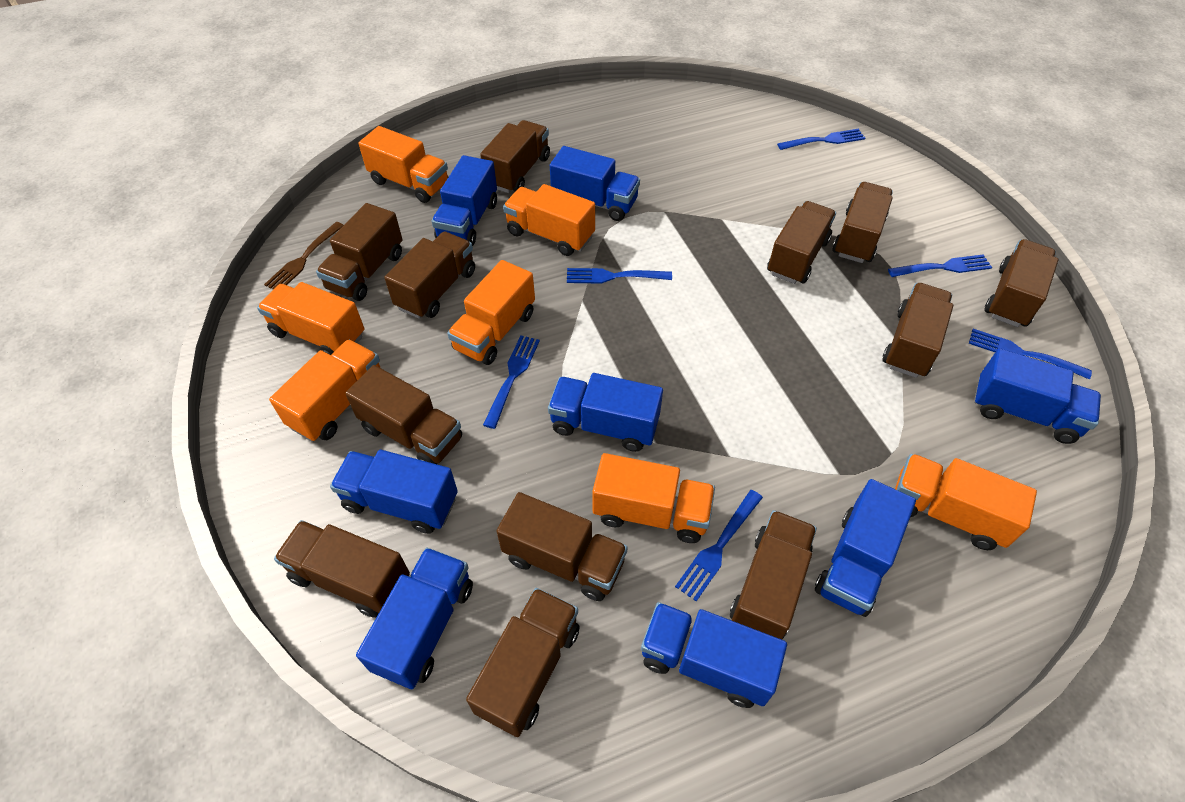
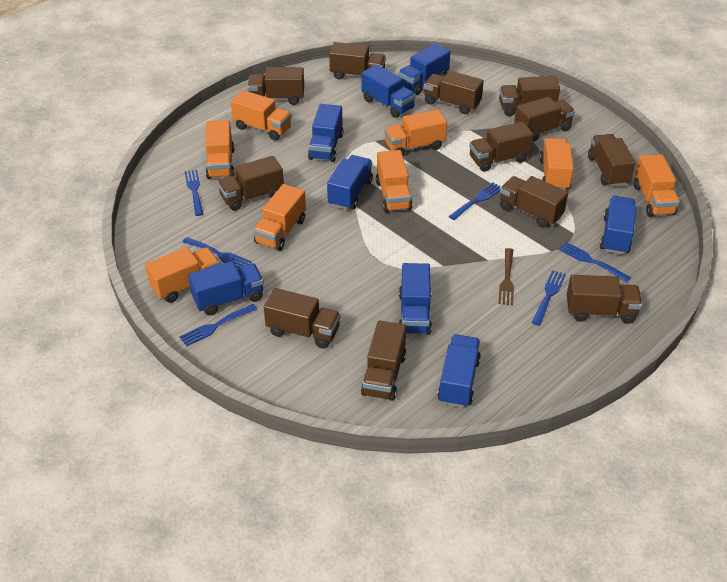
orange truck: 7 -> 8

